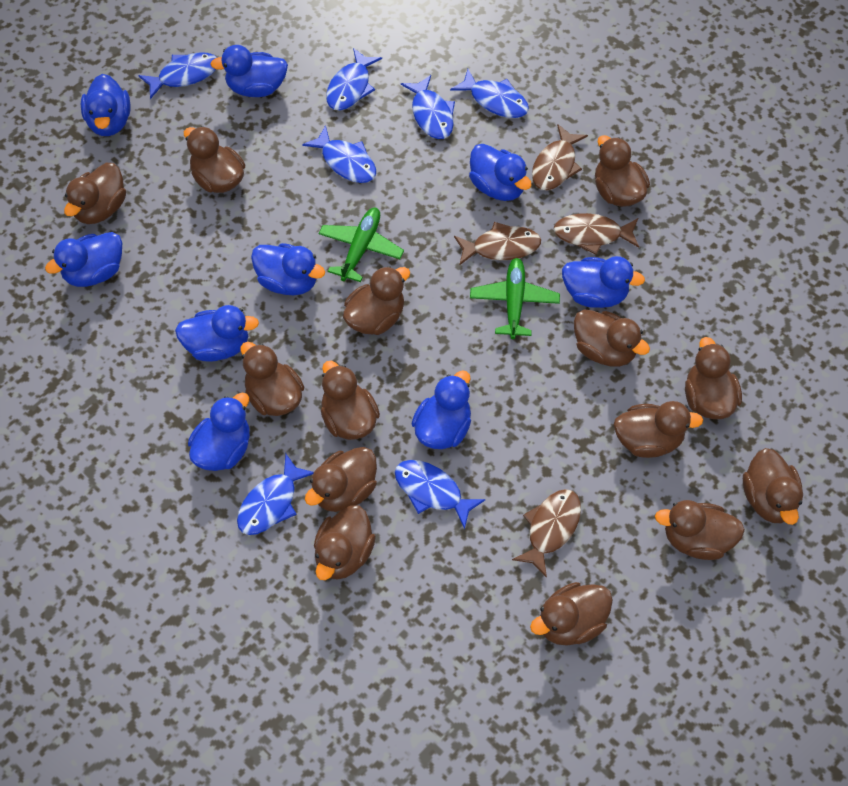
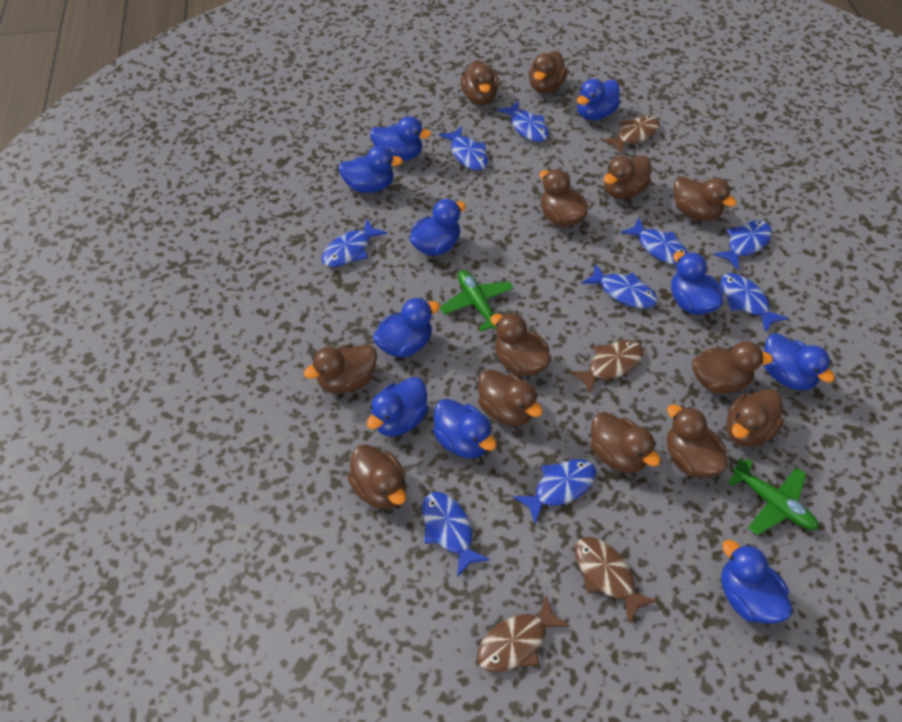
blue duck: 9 -> 10
blue fish: 7 -> 9
brown duck: 14 -> 13

